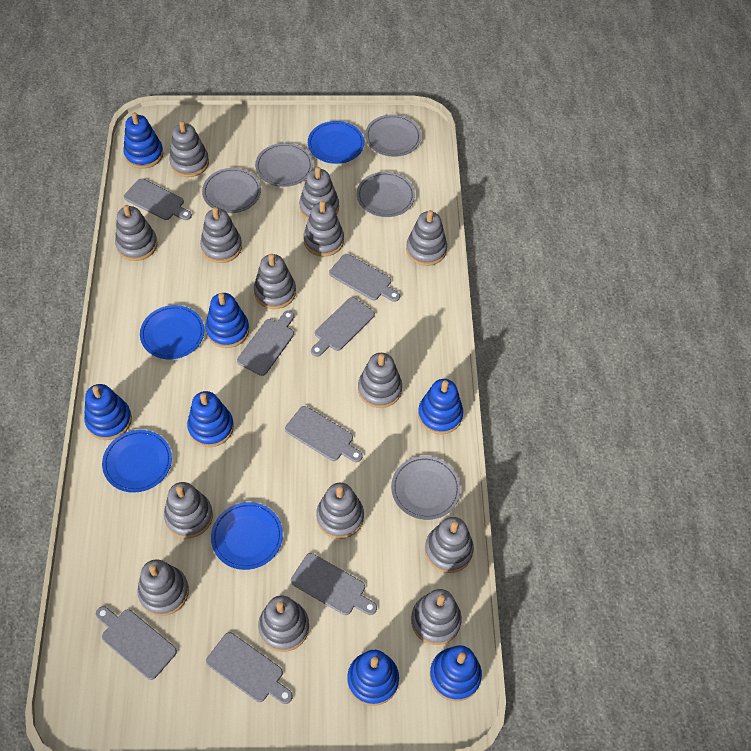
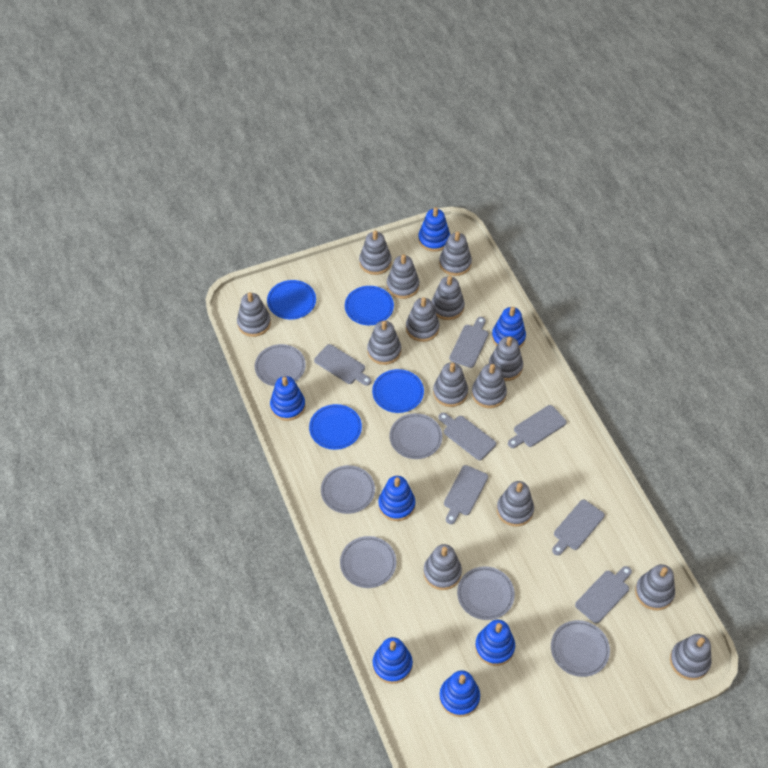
grey cutting board: 8 -> 7
grey plate: 5 -> 6

